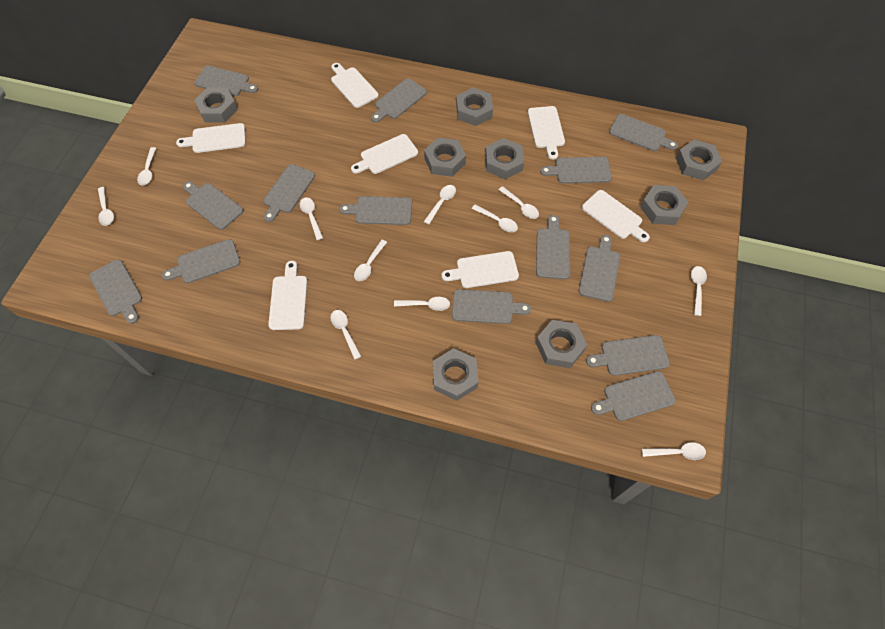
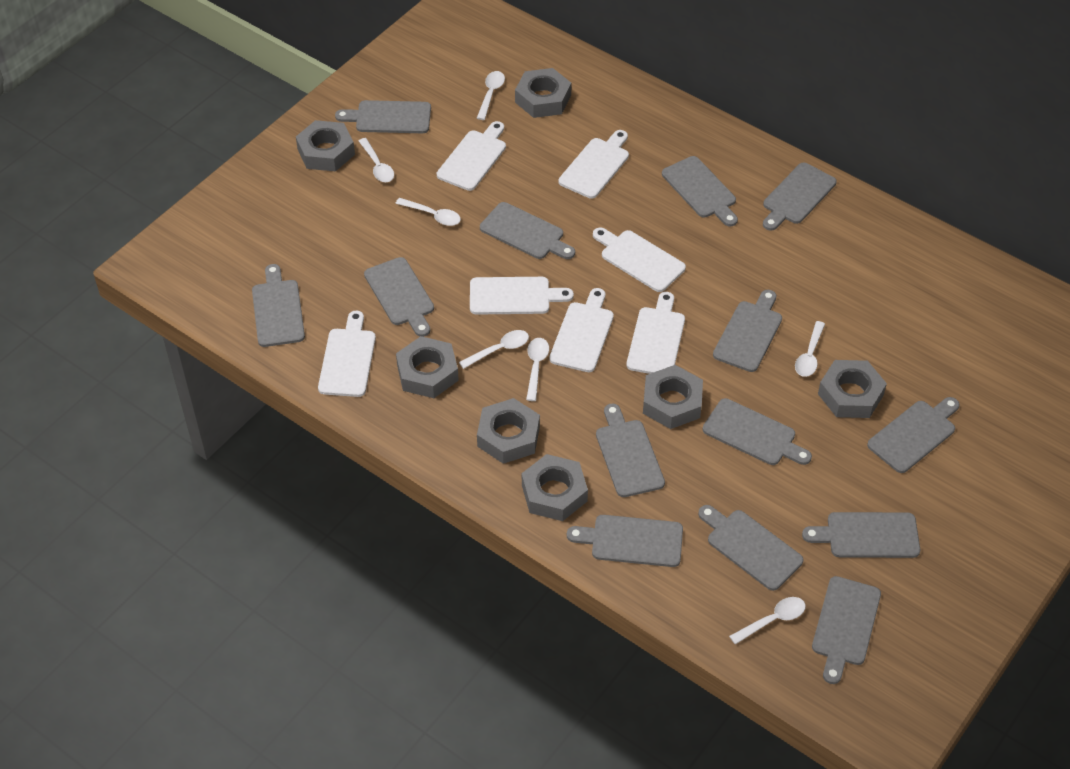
grey nut: 8 -> 7
white spoon: 11 -> 7

